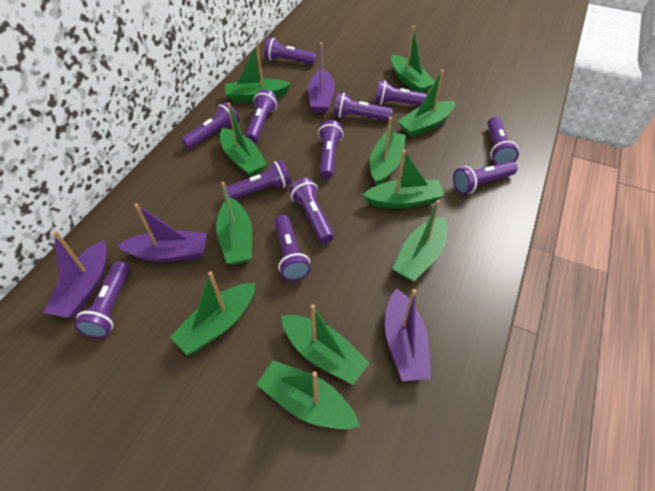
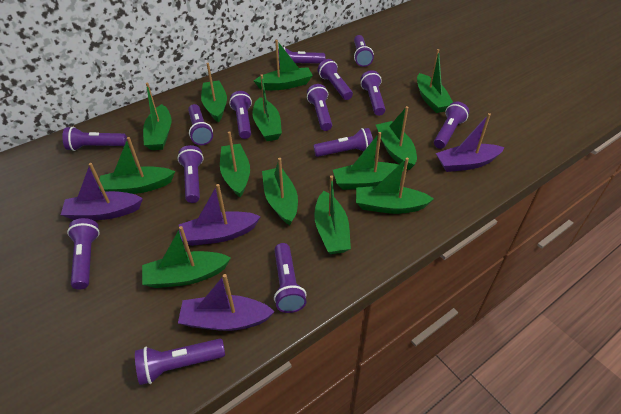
green boat: 11 -> 13
purple flashlight: 12 -> 14

